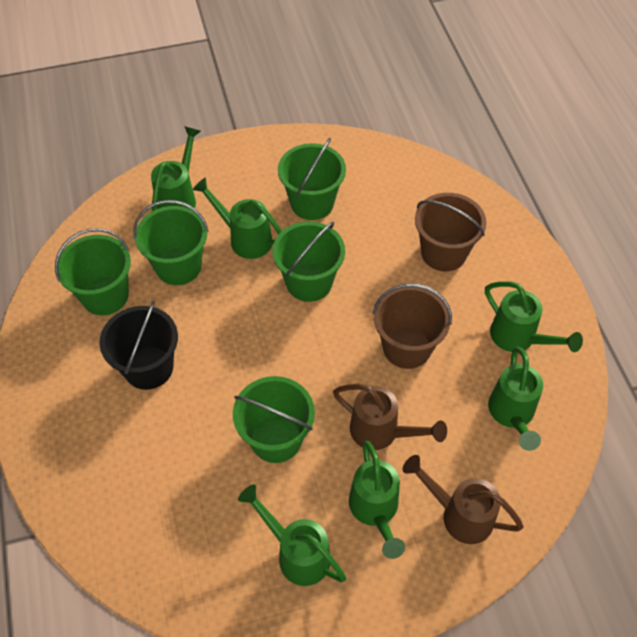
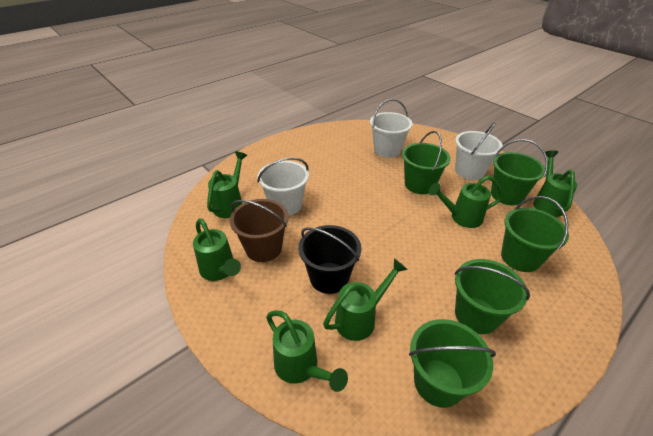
brown bucket: 2 -> 1
brown watering can: 2 -> 0
white bucket: 0 -> 3

